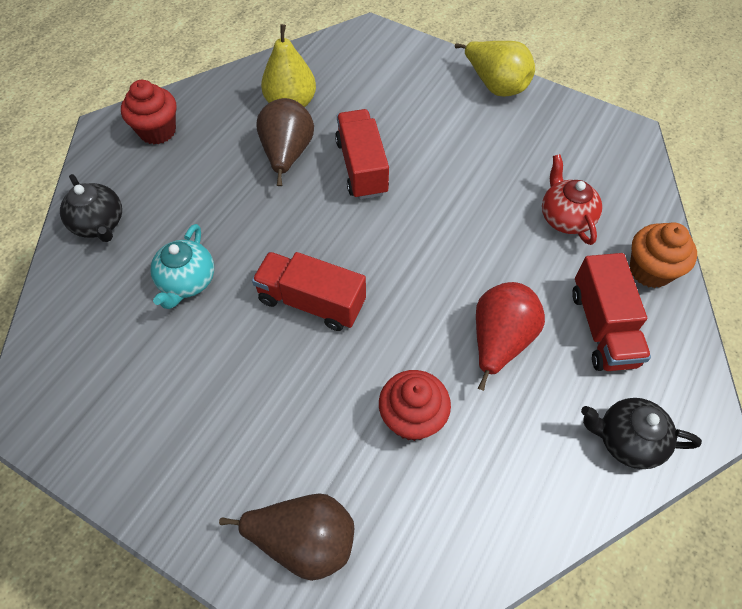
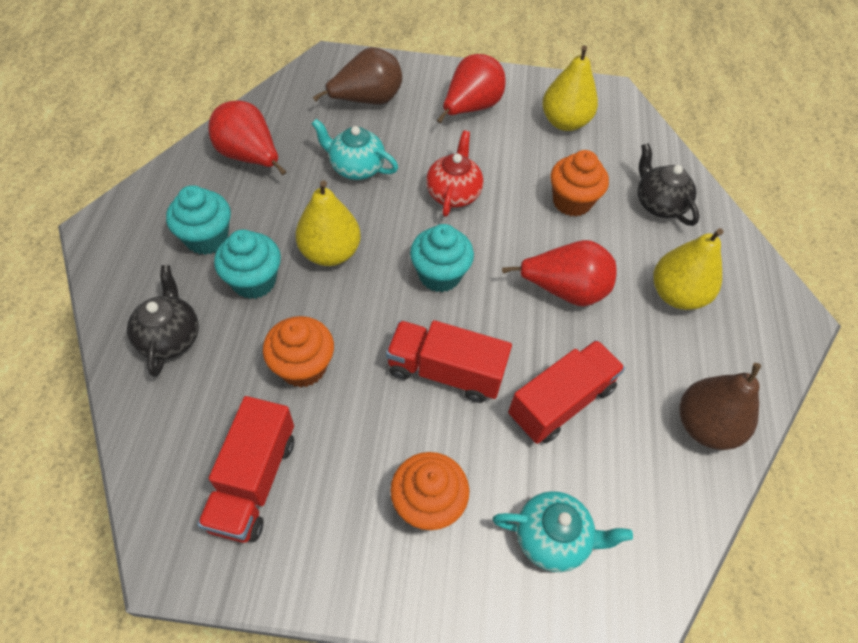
orange cupcake: 1 -> 3
red cupcake: 2 -> 0
red pear: 1 -> 3
turquoise cupcake: 0 -> 3
turquoise teapot: 1 -> 2
yellow pear: 2 -> 3

